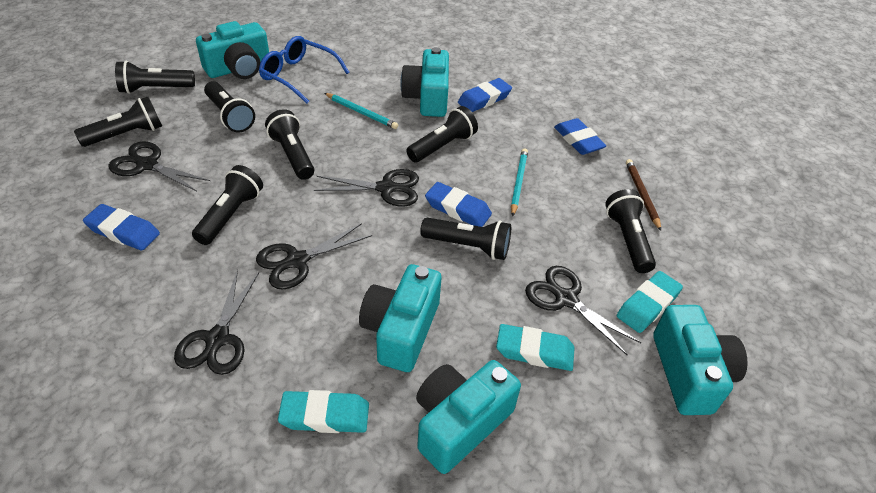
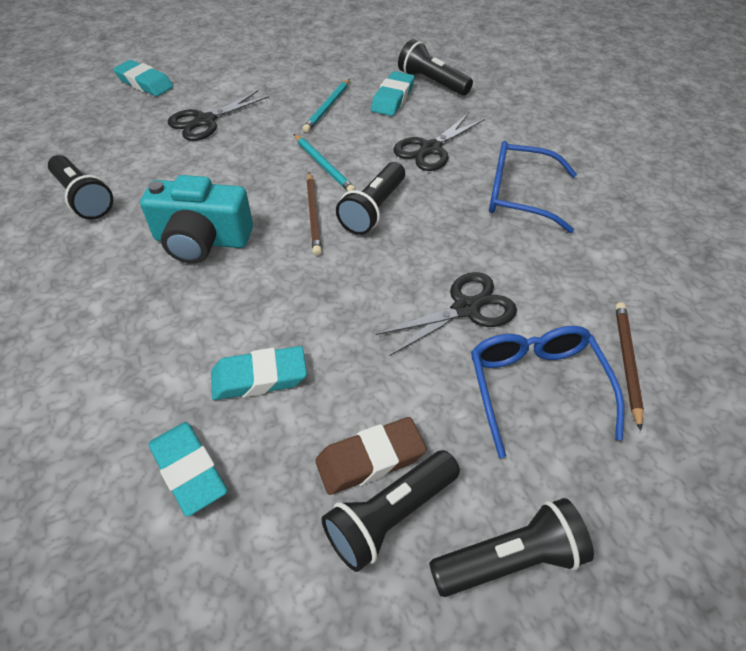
black flashlight: 8 -> 5
black scissors: 5 -> 3
blue eraser: 4 -> 0
blue glasses: 1 -> 2
brown eraser: 0 -> 1
brown pencil: 1 -> 2
turquoise camera: 5 -> 1
turquoise eraser: 3 -> 4

